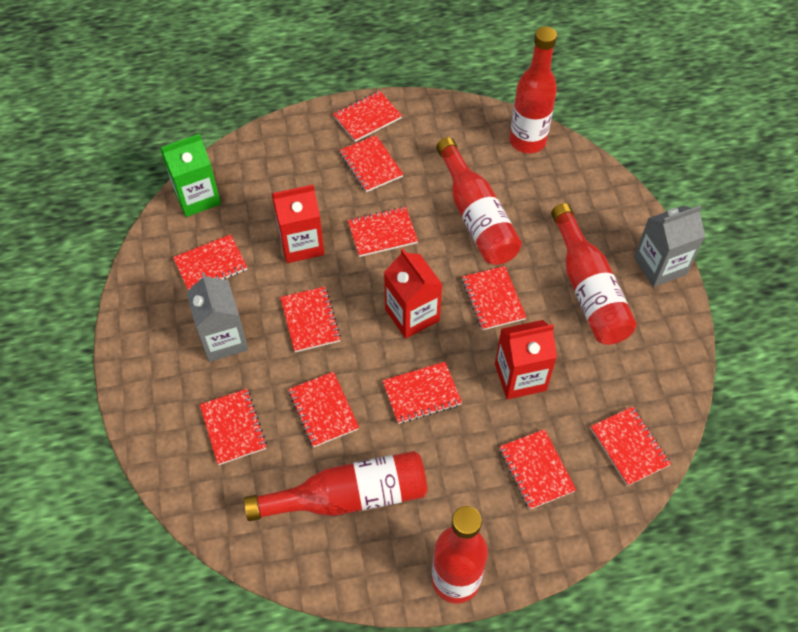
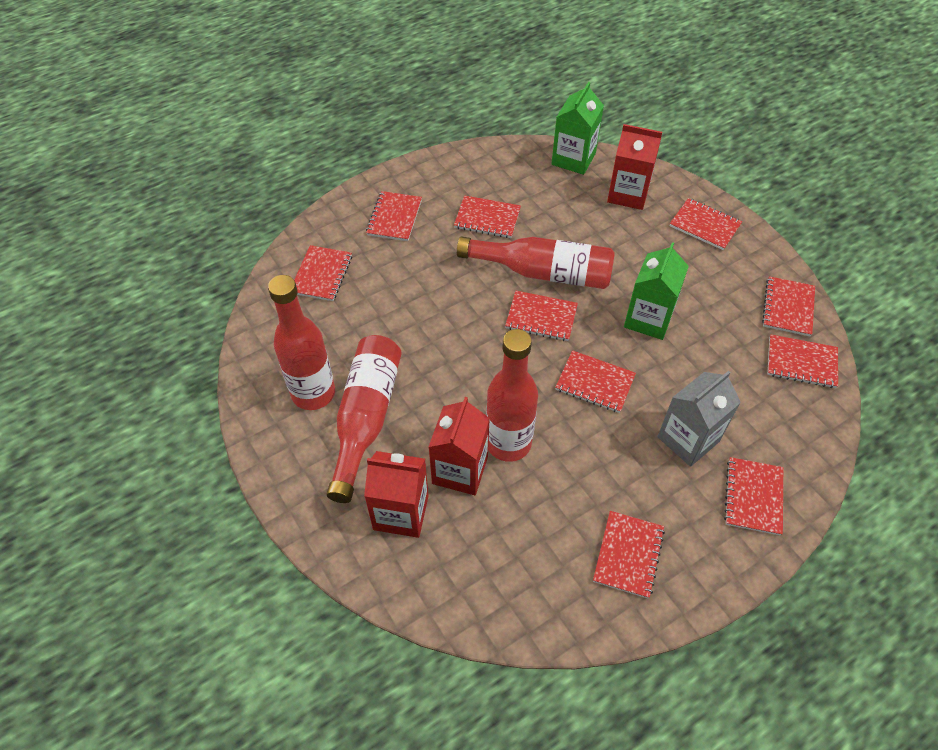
green carton: 1 -> 2
grey carton: 2 -> 1
red bottle: 5 -> 4
red notebook: 11 -> 10

